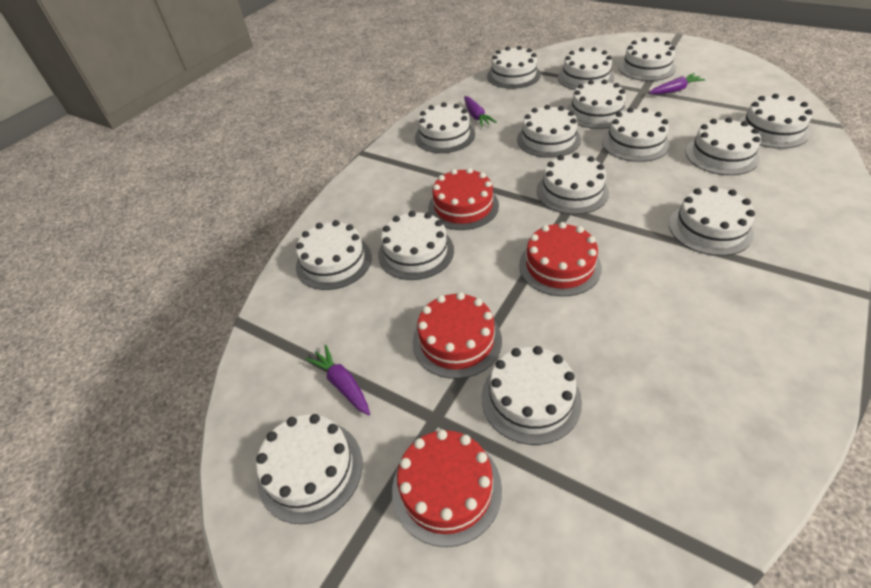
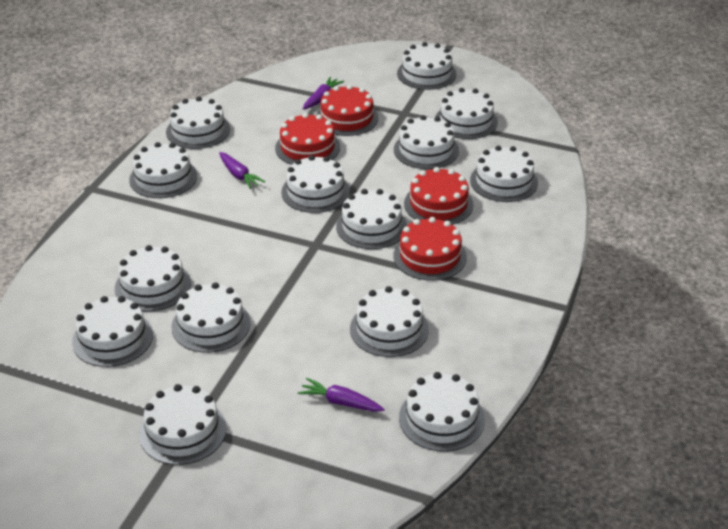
white cake: 15 -> 14

